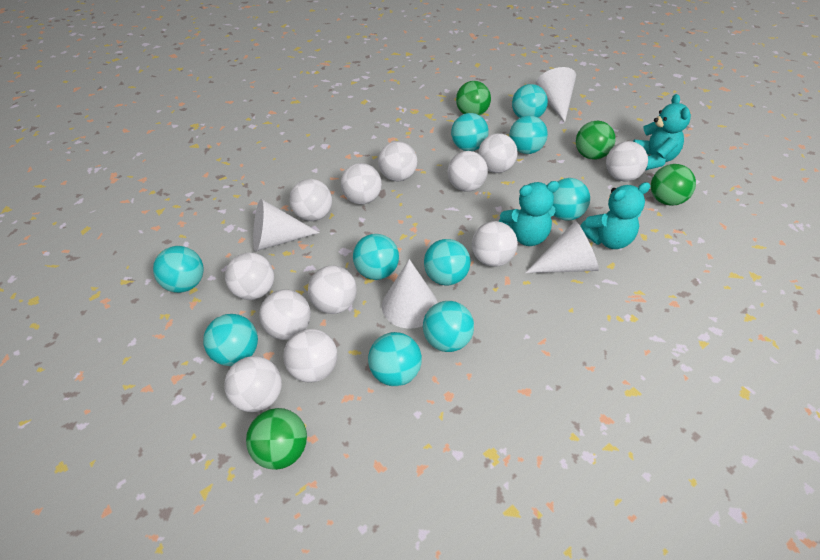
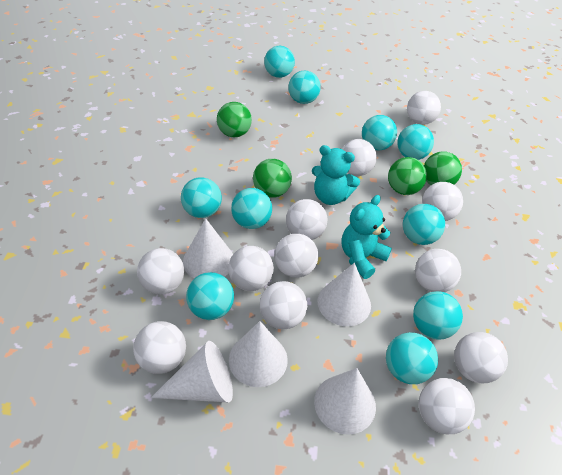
turquoise teddy bear: 3 -> 2
white cone: 4 -> 5

